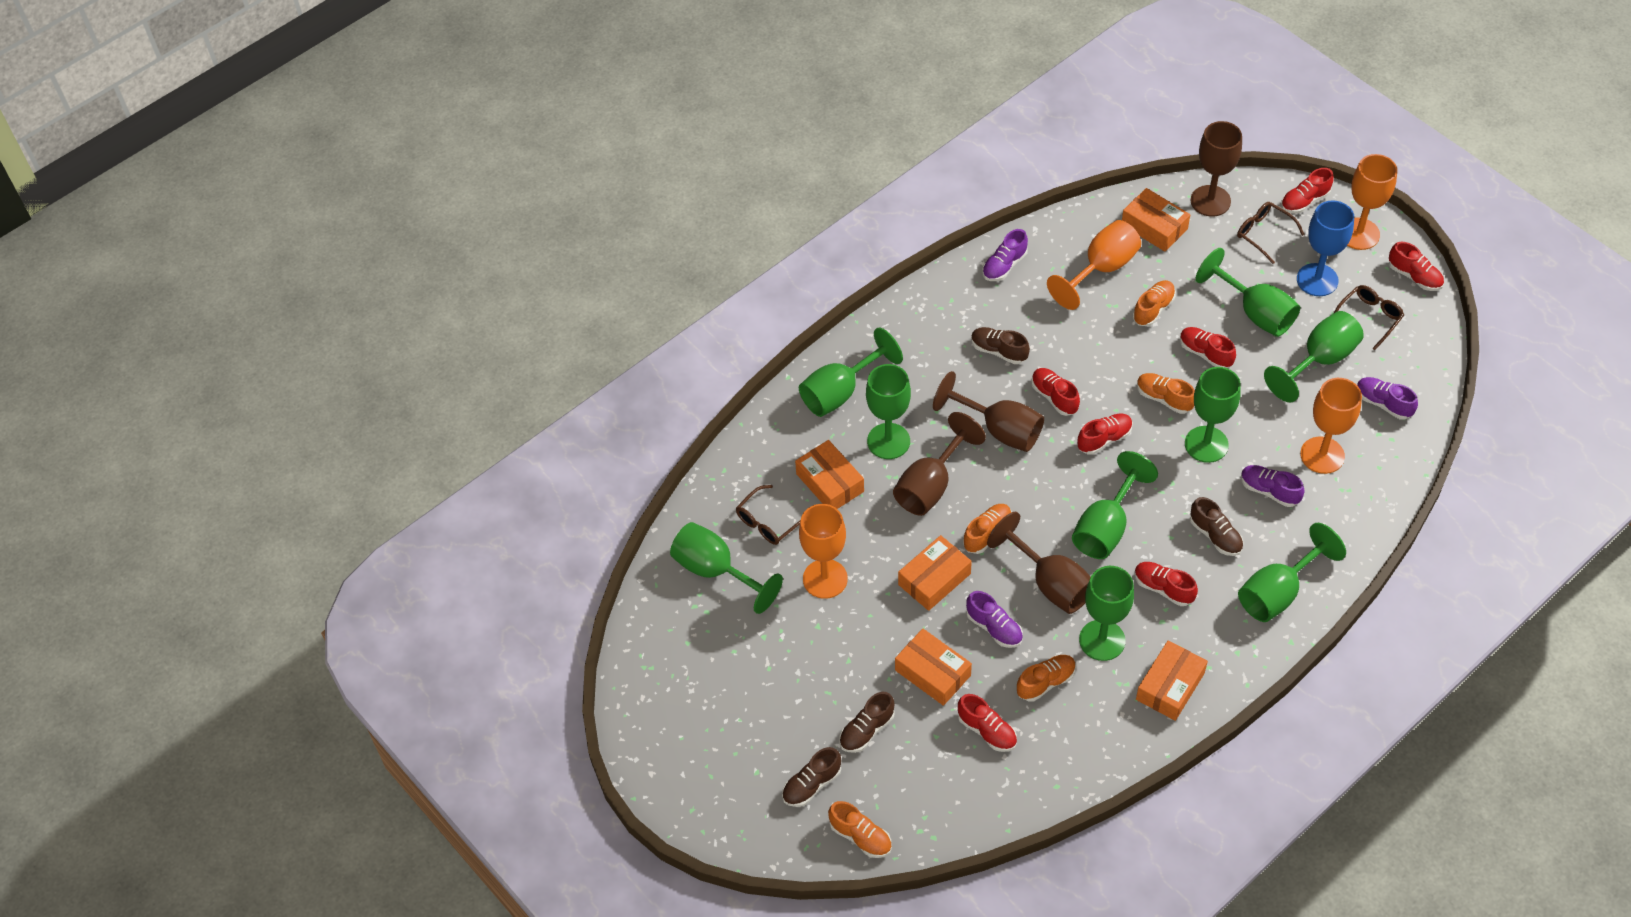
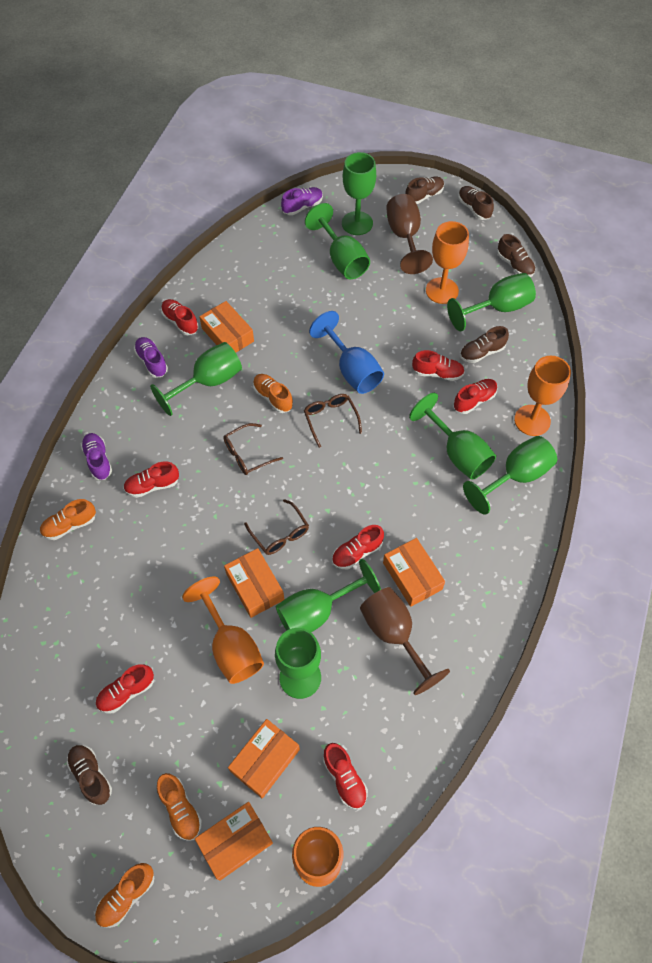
brown goblet: 4 -> 2
brown shoe: 4 -> 5
green goblet: 9 -> 8
orange shoe: 5 -> 4
purple shoe: 4 -> 3

